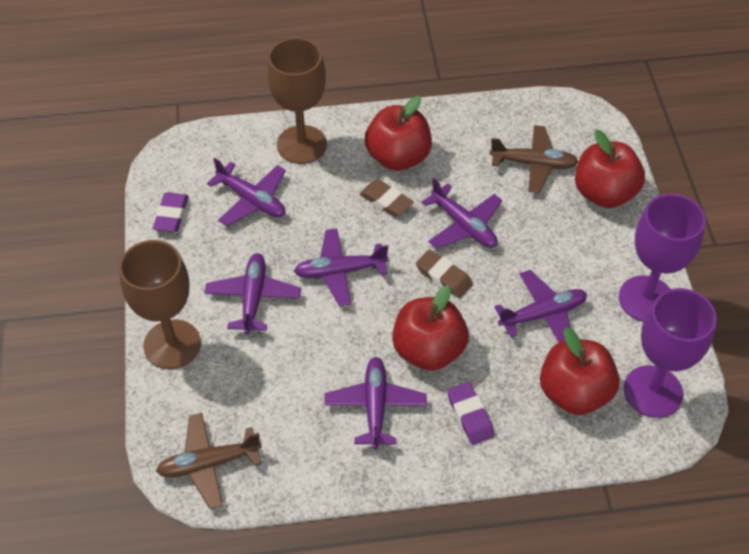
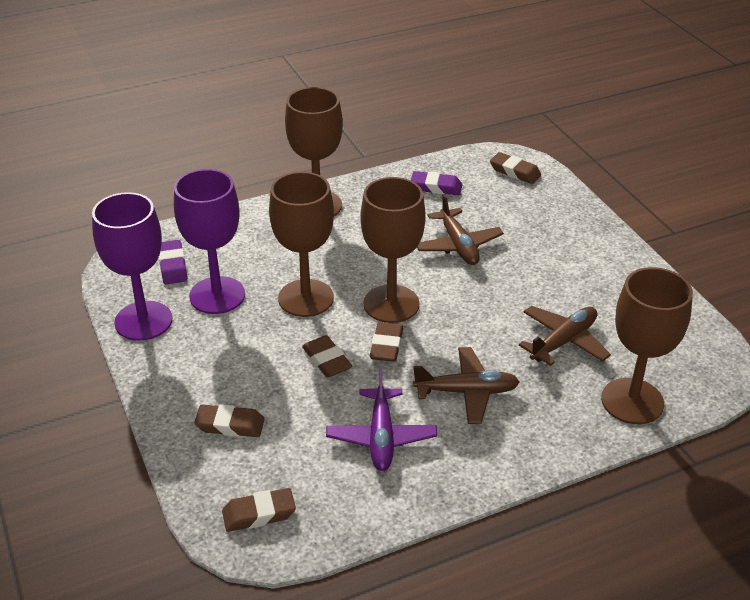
brown eraser: 2 -> 5
brown goblet: 2 -> 4
brown plane: 2 -> 3
purple plane: 6 -> 1
red apple: 4 -> 0

